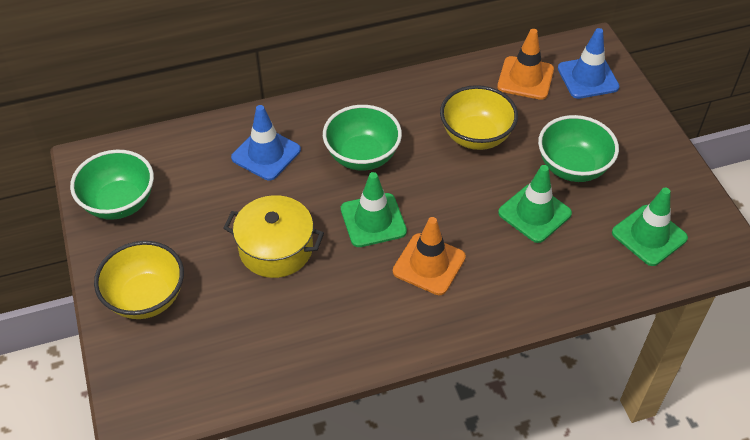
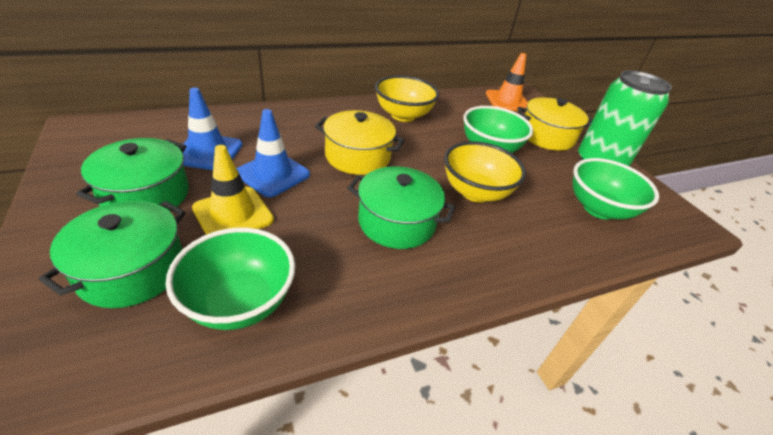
green can: 0 -> 1
green pot: 0 -> 3
green traffic cone: 3 -> 0
orange traffic cone: 2 -> 1
yellow pot: 1 -> 2
yellow traffic cone: 0 -> 1

